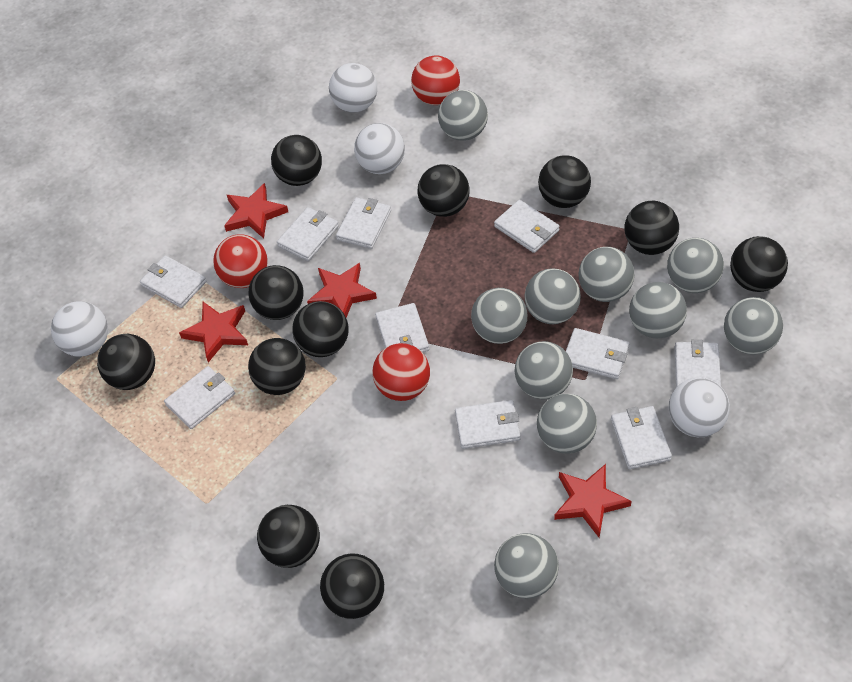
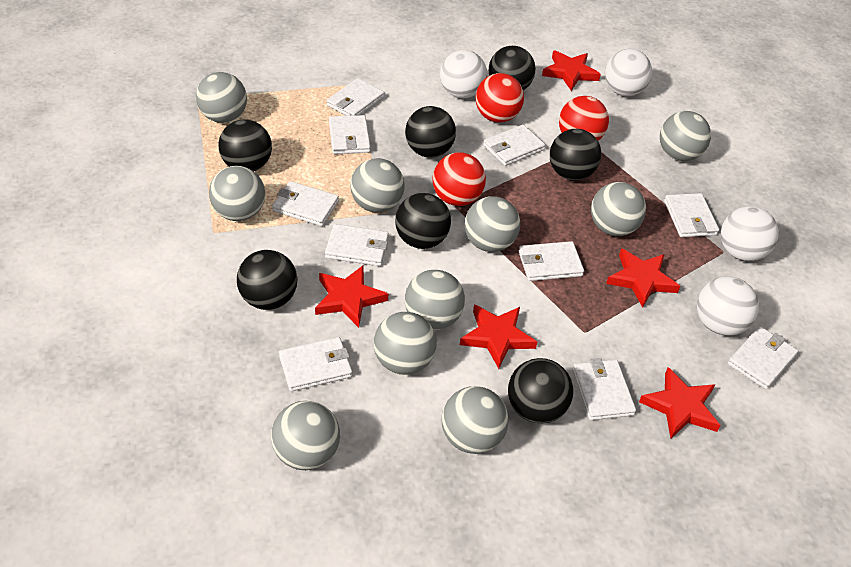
black ball: 11 -> 7
red star: 4 -> 5

